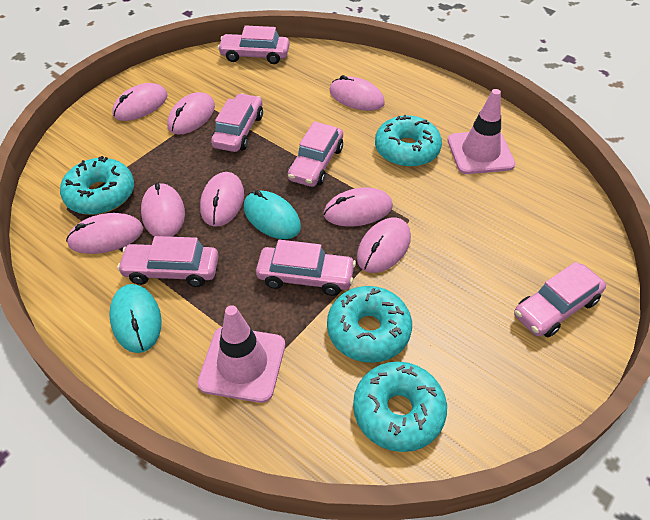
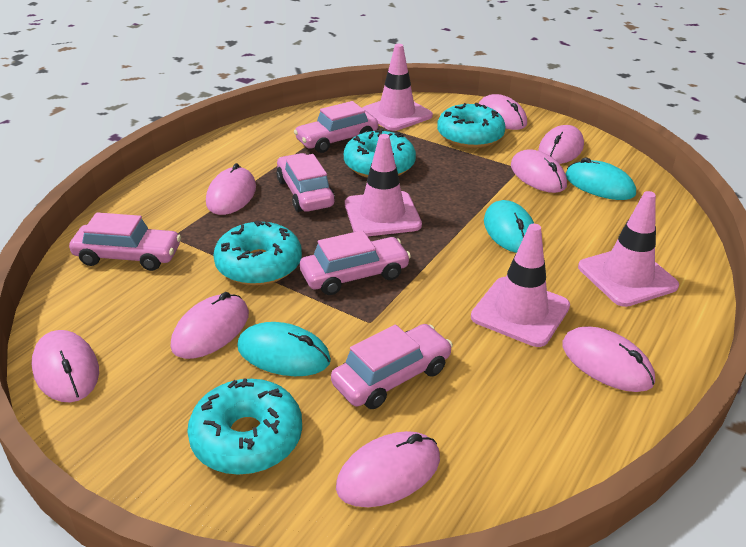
pink car: 6 -> 5
pink traffic cone: 2 -> 4
turquoise mouse: 2 -> 3

